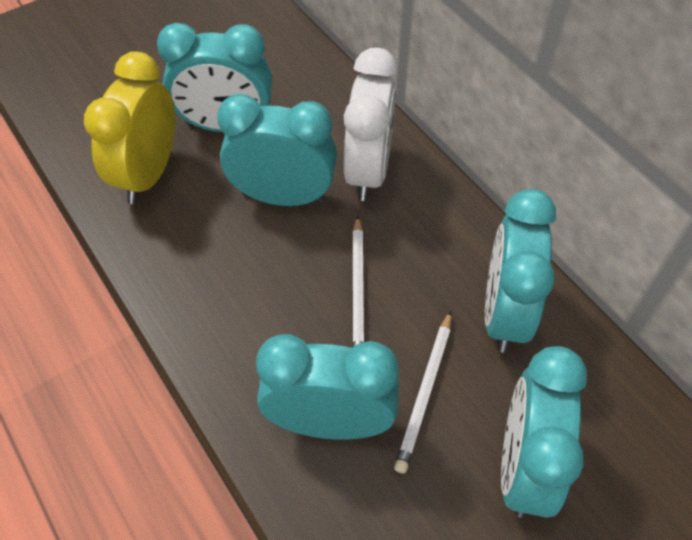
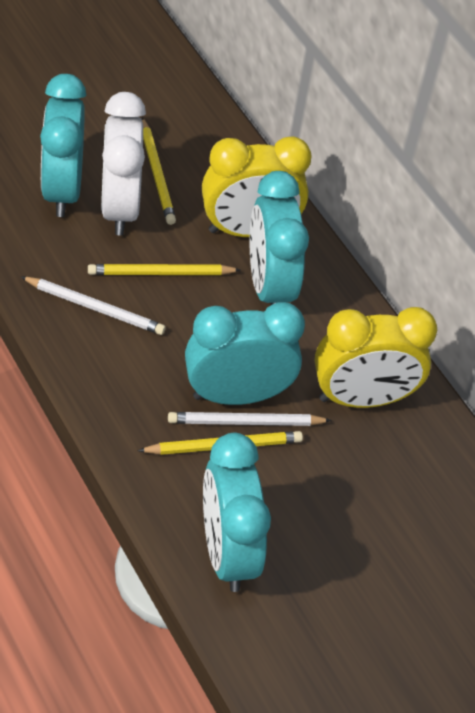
turquoise clock: 5 -> 4
yellow clock: 1 -> 2
yellow pencil: 0 -> 3

